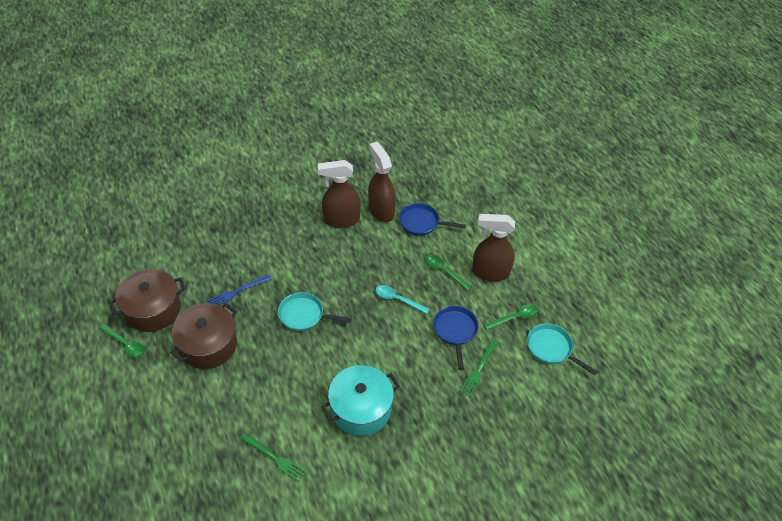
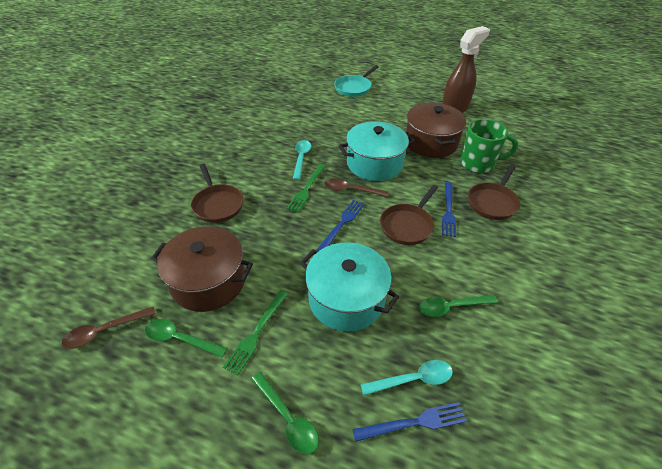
blue fork: 1 -> 3
blue pan: 2 -> 0
brown pan: 0 -> 3
brown spoon: 0 -> 2
brown spray bottle: 3 -> 1
green mug: 0 -> 1
turquoise pan: 2 -> 1
turquoise pot: 1 -> 2
turquoise spoon: 1 -> 2

